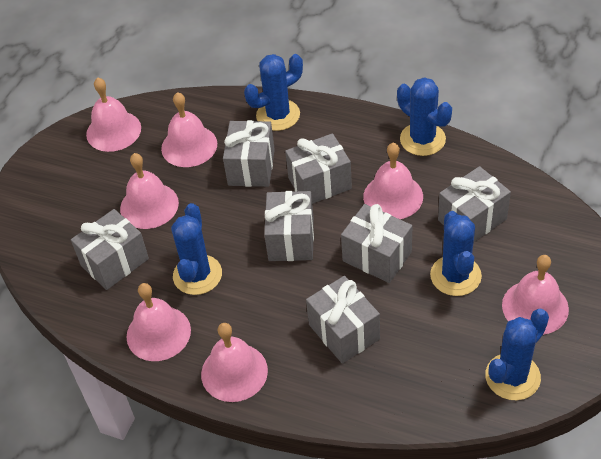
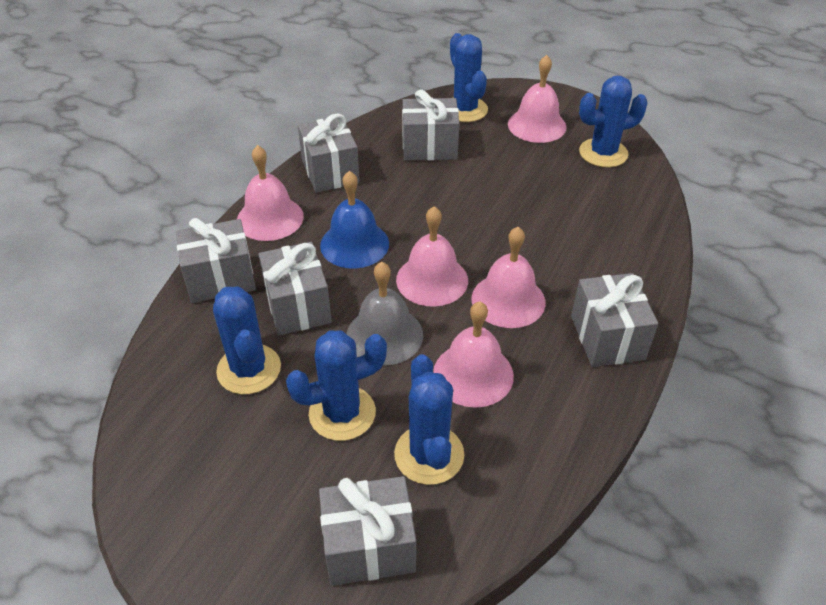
blue bell: 0 -> 1
grey bell: 0 -> 1
grey gift: 7 -> 6
pink bell: 7 -> 5

